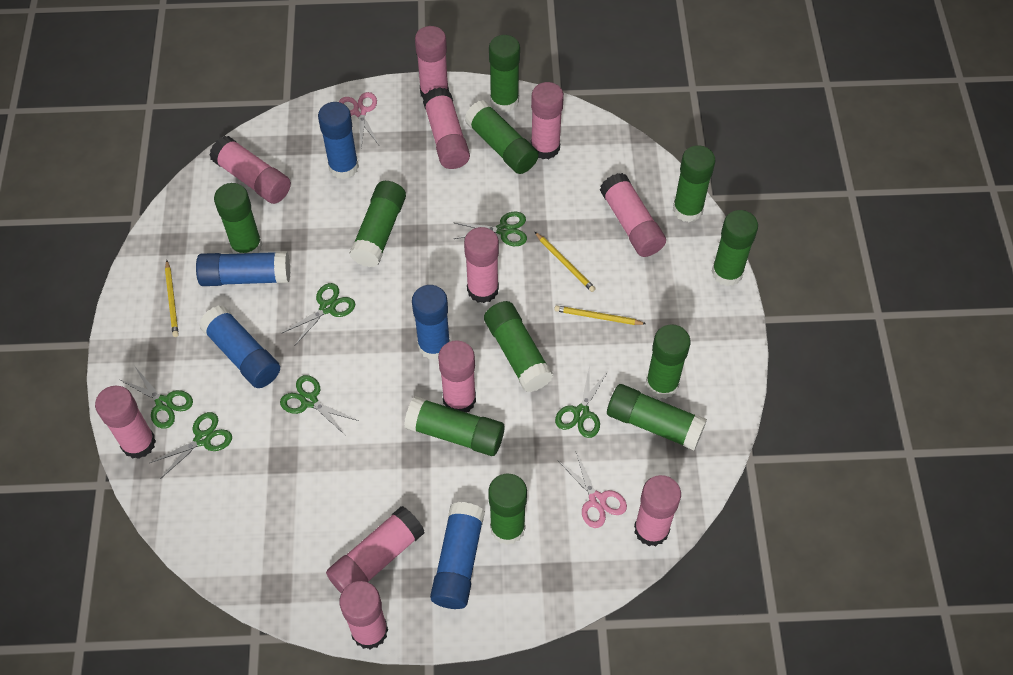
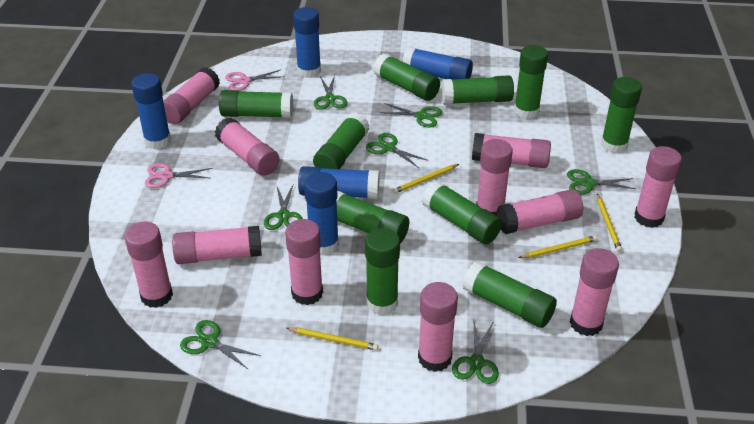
green glue stick: 11 -> 10
green scissors: 6 -> 7
yellow pencil: 3 -> 4

